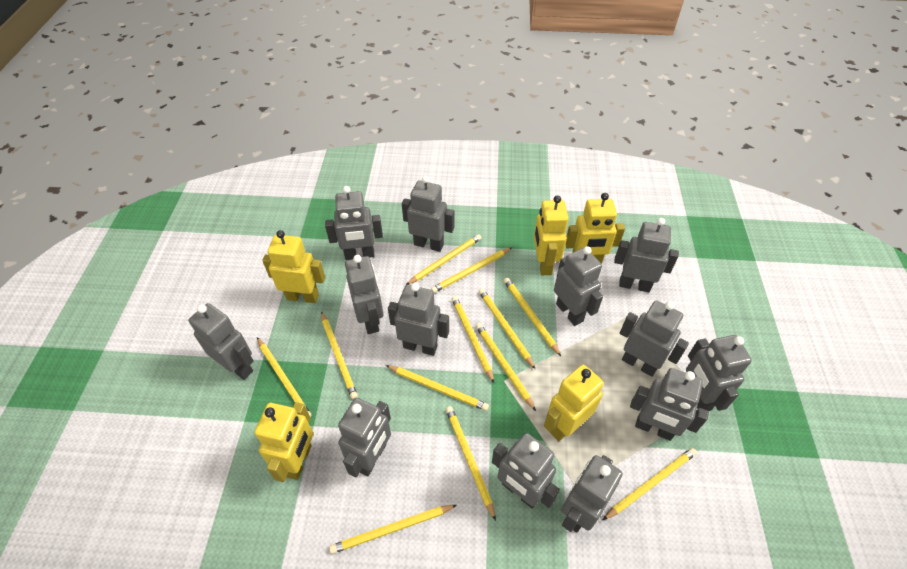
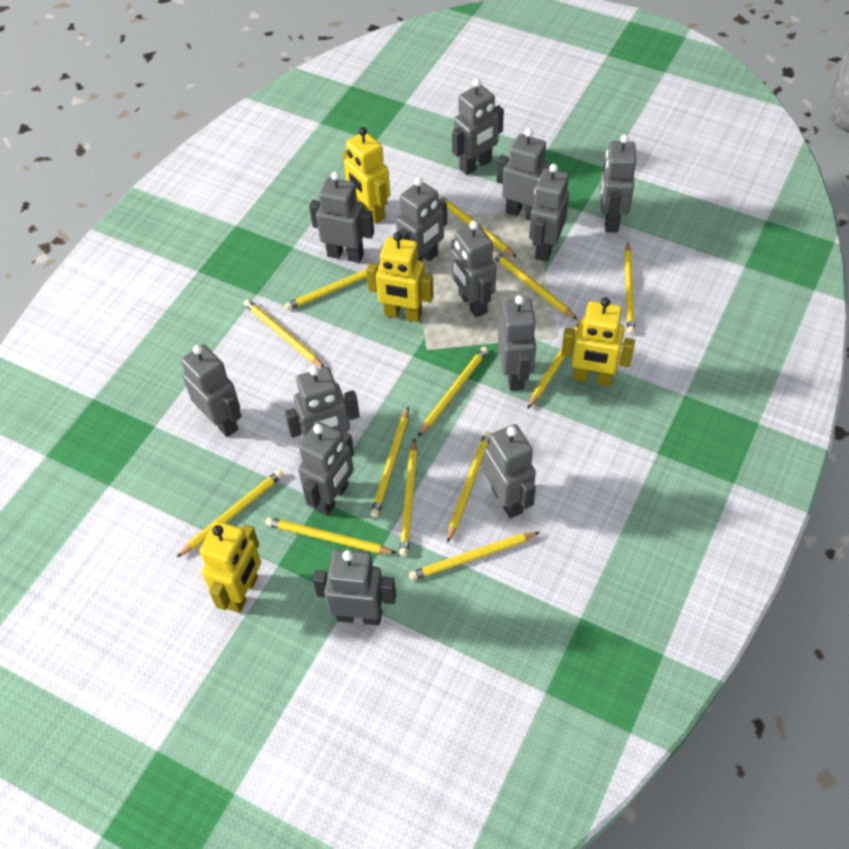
yellow pencil: 12 -> 13
yellow robot: 5 -> 4

